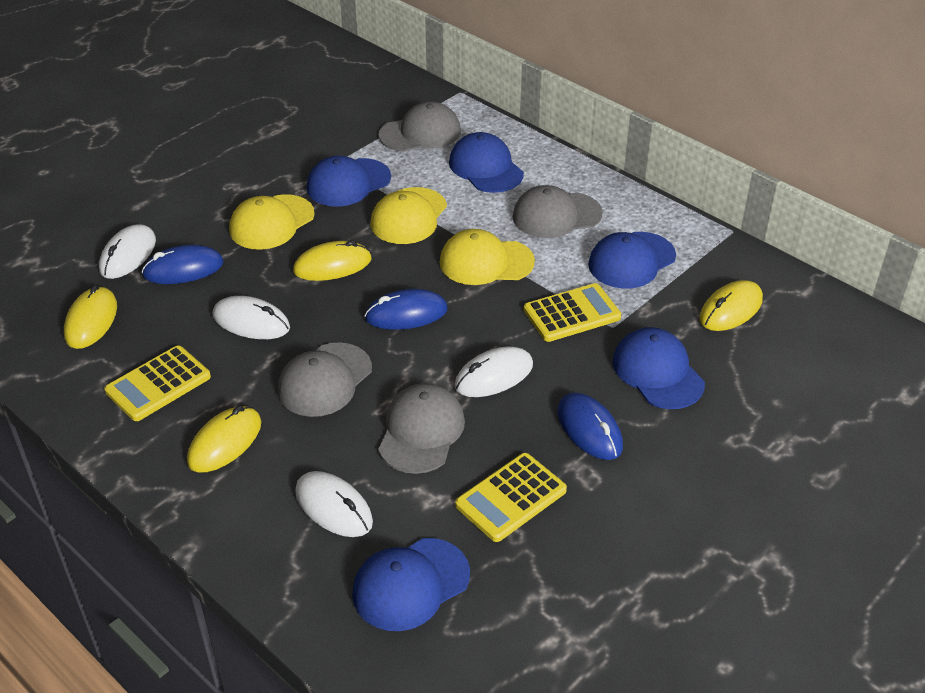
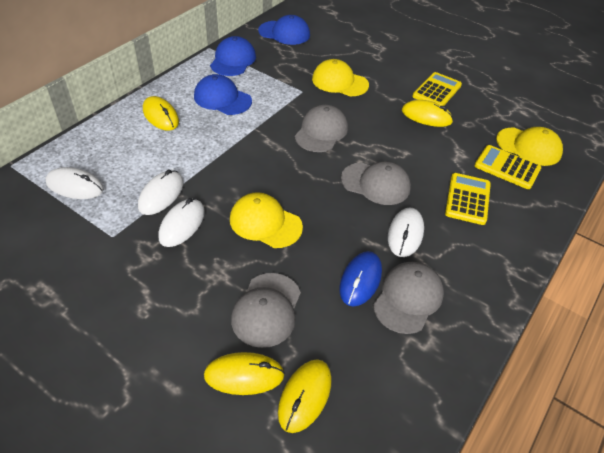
blue cap: 5 -> 3
blue mouse: 3 -> 1

